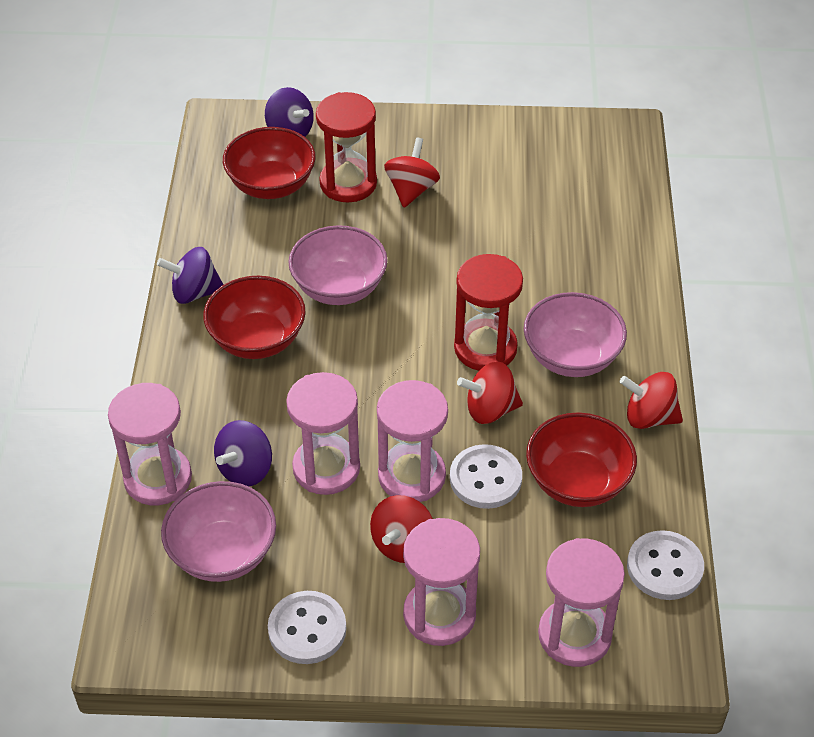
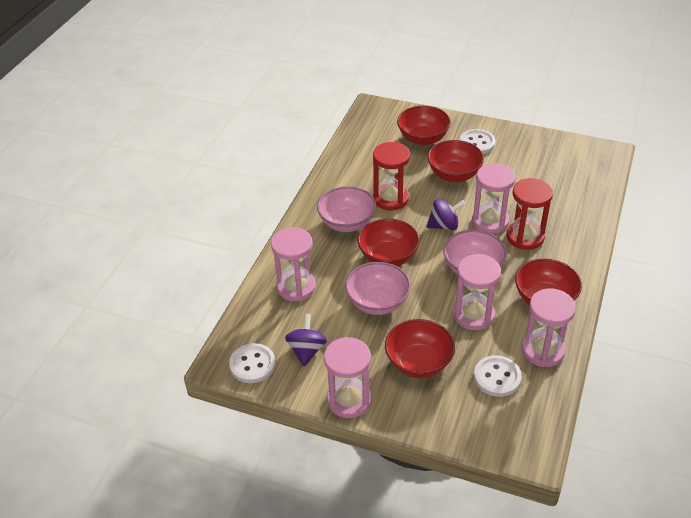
purple spinning top: 3 -> 2
red bowl: 3 -> 5
red spinning top: 4 -> 0

